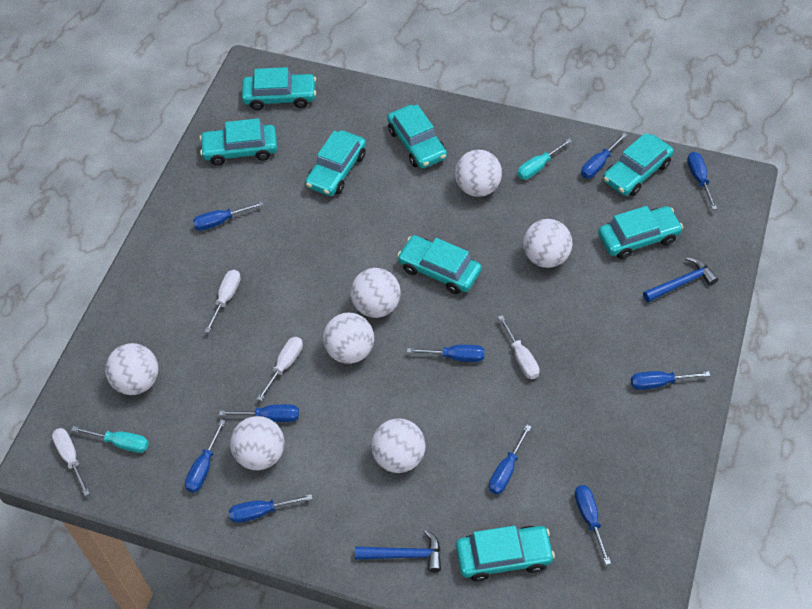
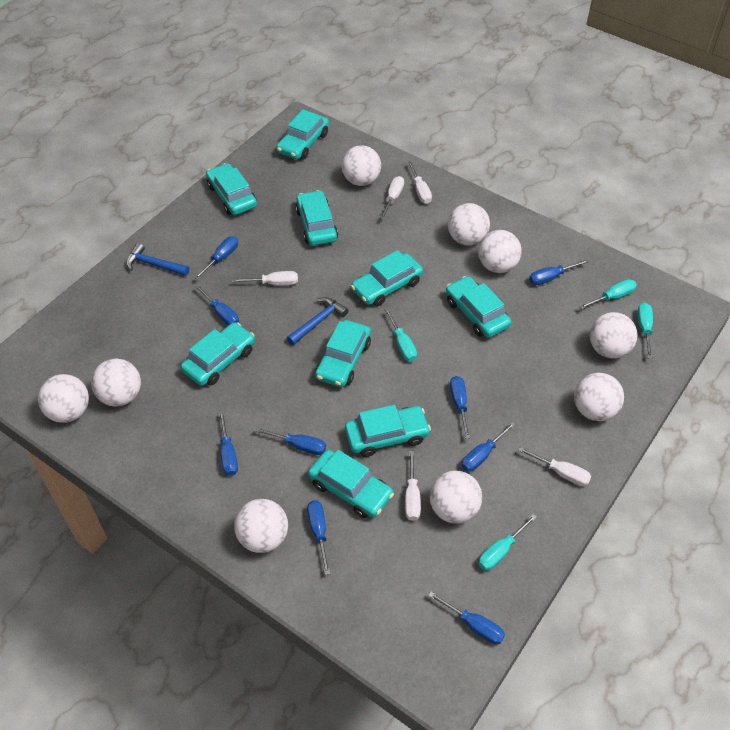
blue screwdriver: 10 -> 9
turquoise car: 8 -> 9
turquoise screwdriver: 2 -> 4
white ball: 7 -> 9
white screwdriver: 4 -> 5

